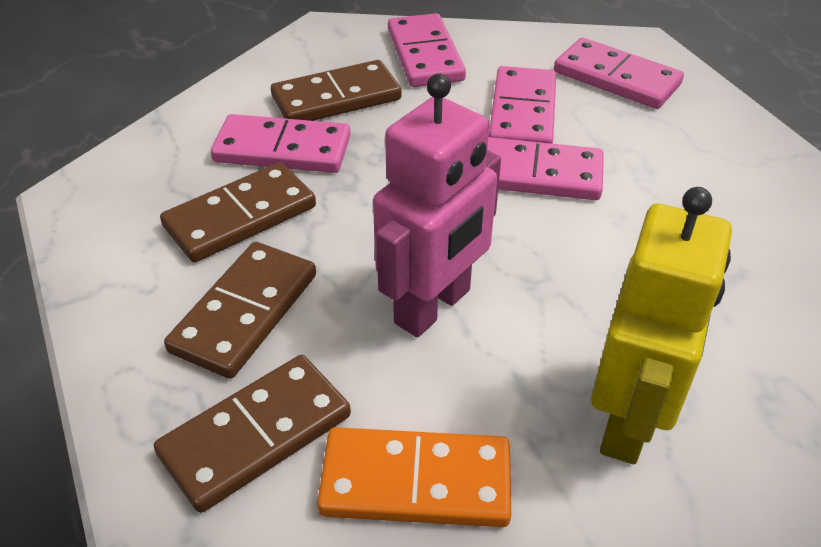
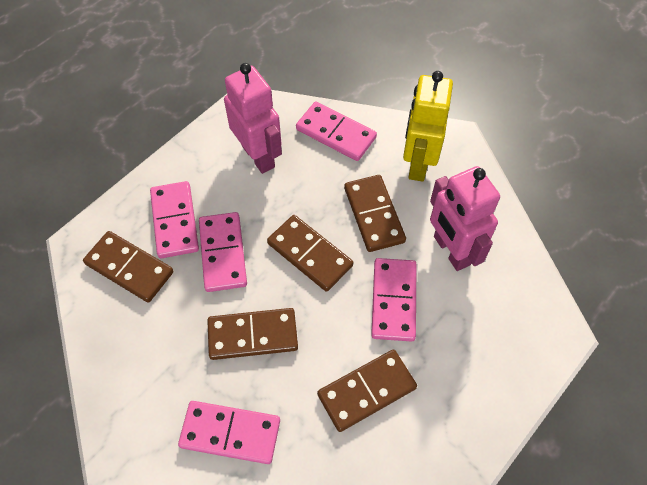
brown domino: 4 -> 5
orange domino: 1 -> 0
pink robot: 1 -> 2

